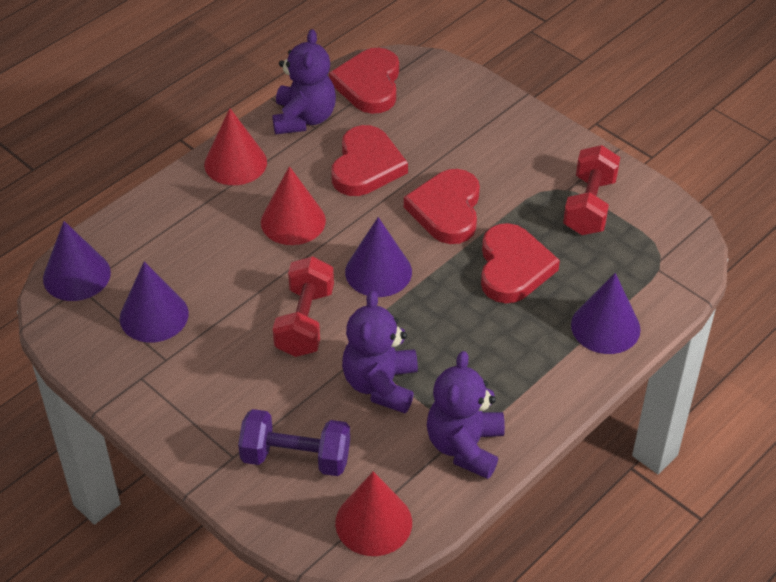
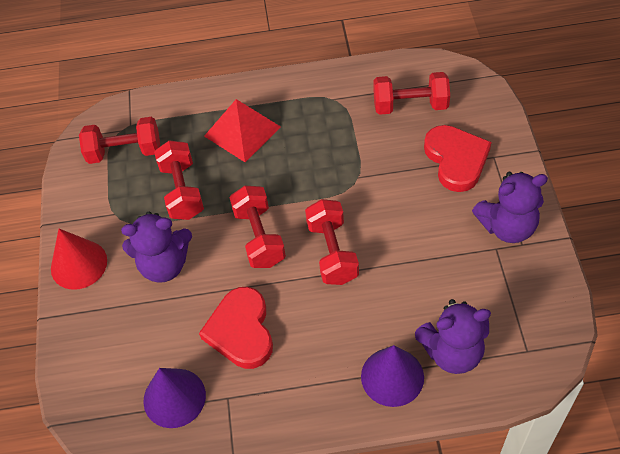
purple cone: 4 -> 2
purple dumbbell: 1 -> 0
red cone: 3 -> 1
red dumbbell: 2 -> 5
red heart: 4 -> 2
red pyramid: 0 -> 1

